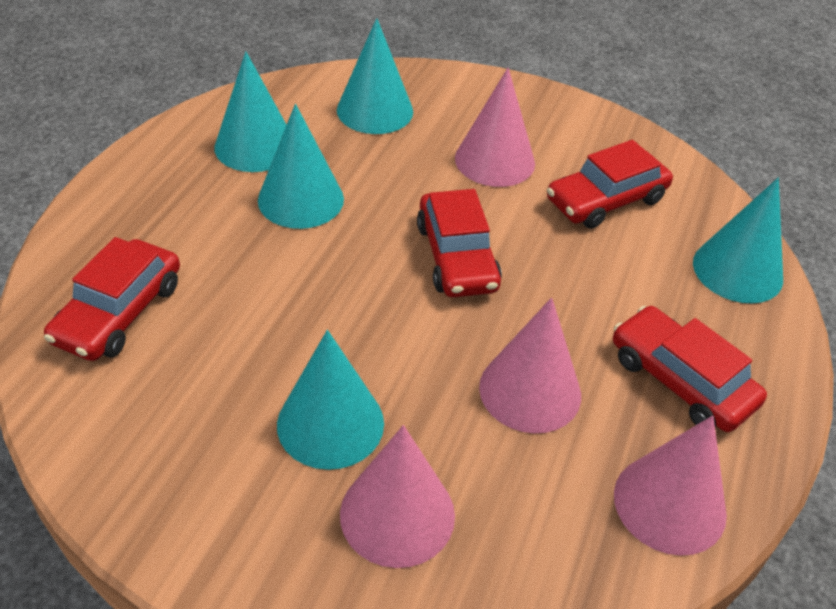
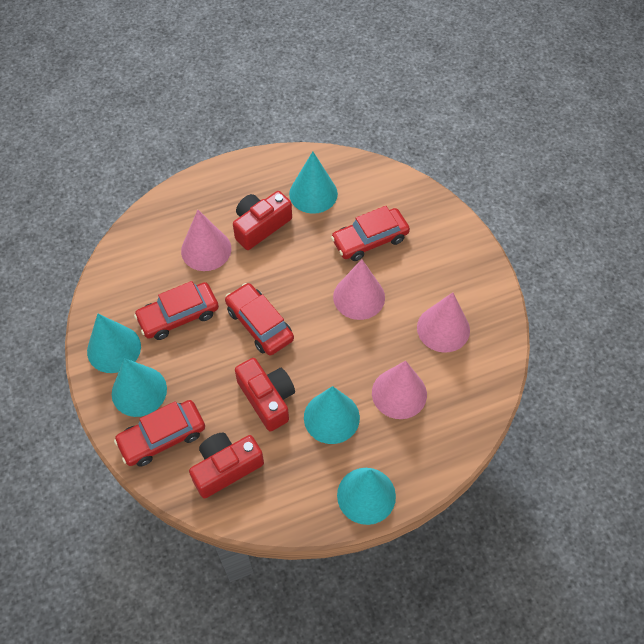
red camera: 0 -> 3

